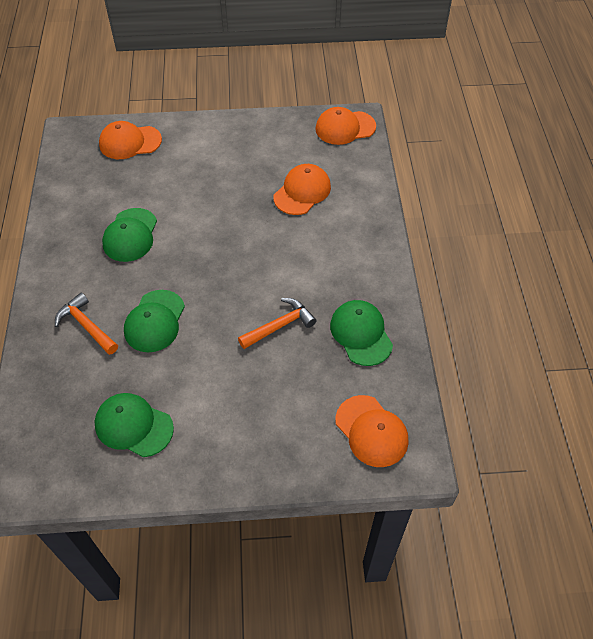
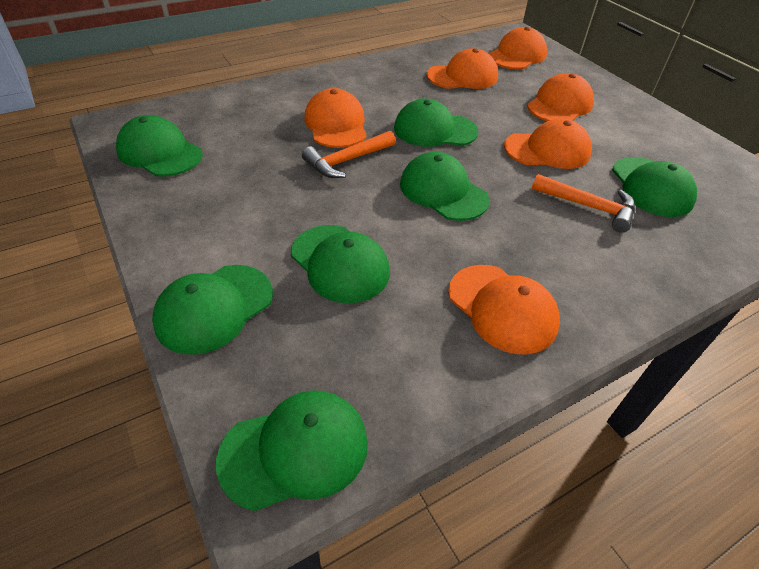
green cap: 4 -> 7
orange cap: 4 -> 6

